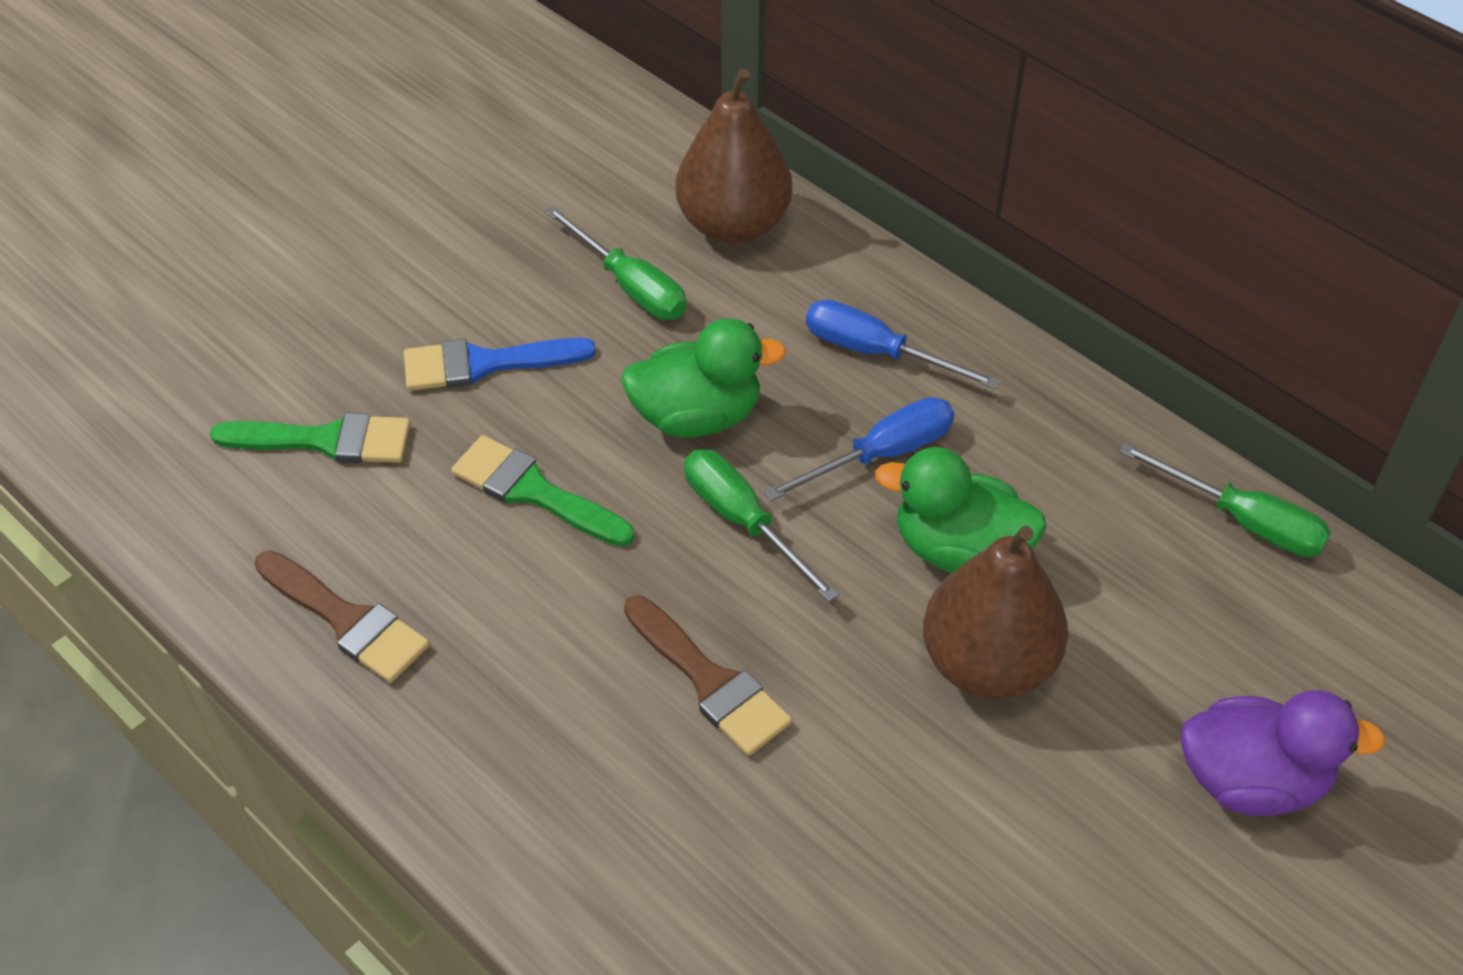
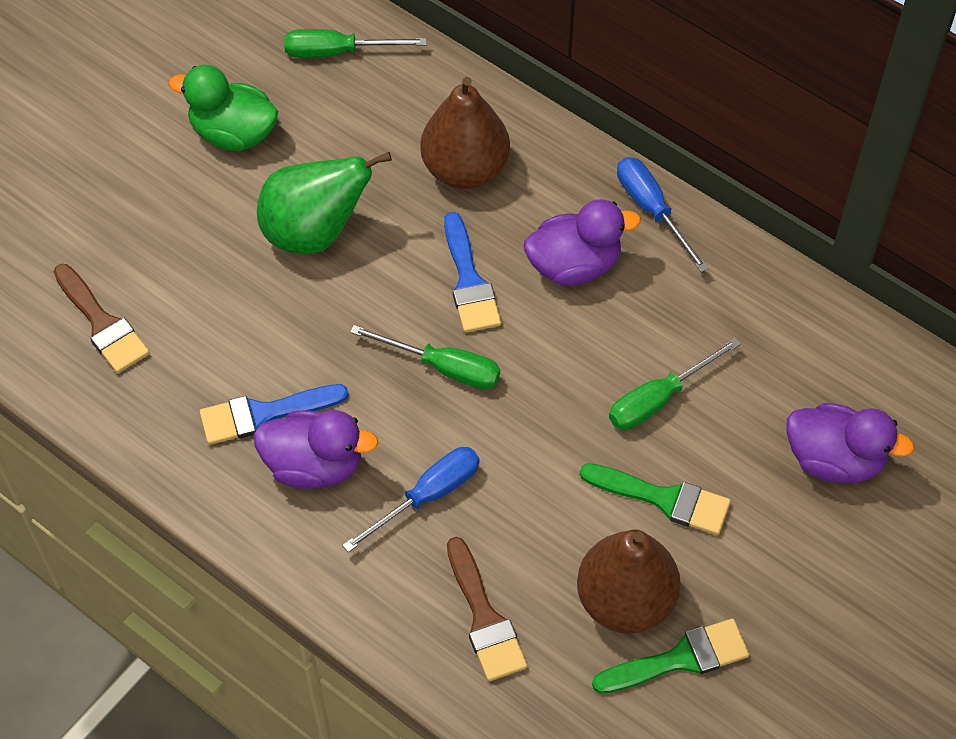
blue brush: 1 -> 2
green duck: 2 -> 1
green pear: 0 -> 1
purple duck: 1 -> 3

